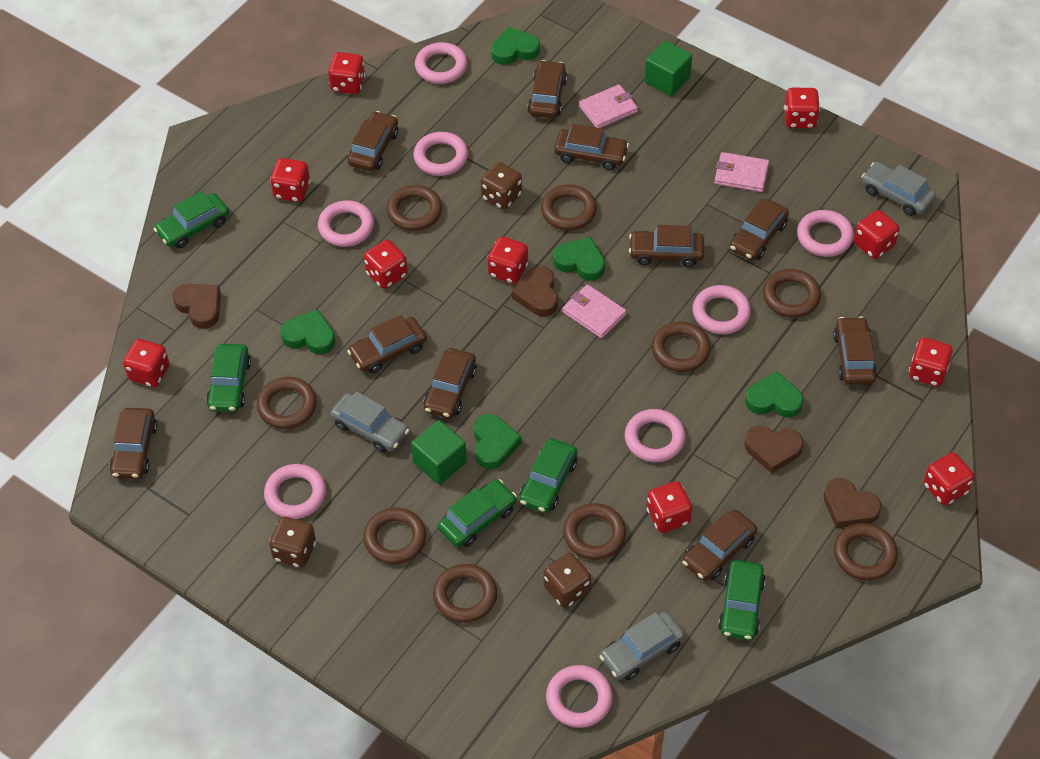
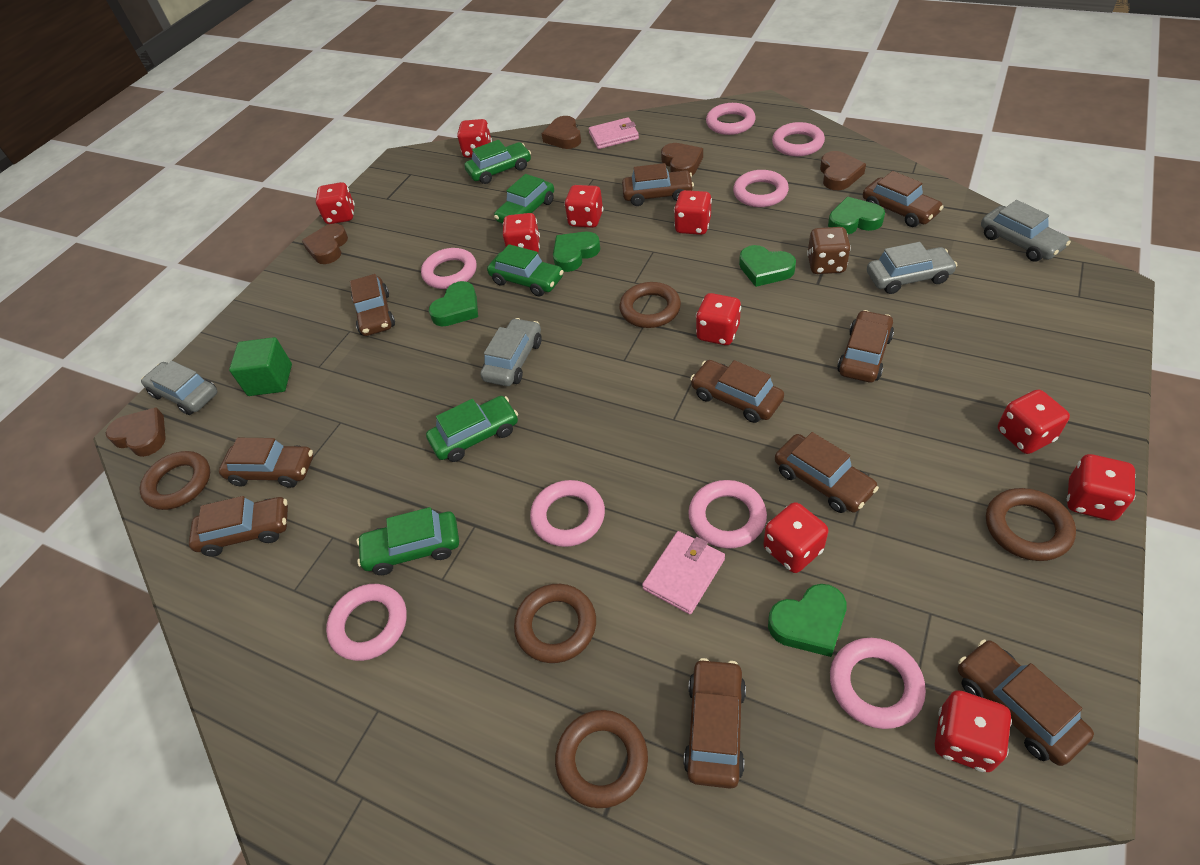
brown dice: 3 -> 1
brown heart: 4 -> 5
brown ring: 9 -> 5
green cube: 2 -> 1
grey car: 3 -> 4
pink wallet: 3 -> 2

